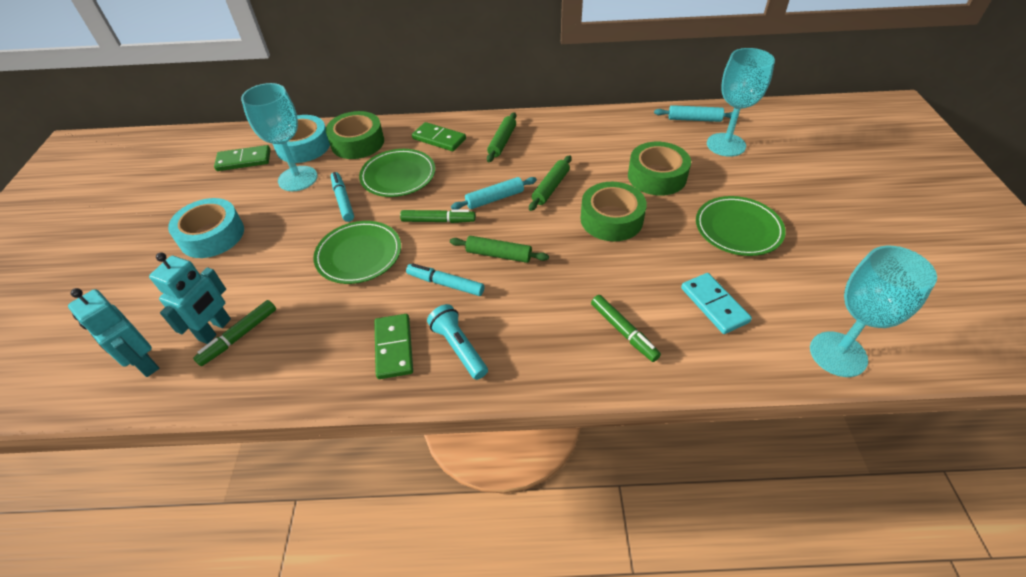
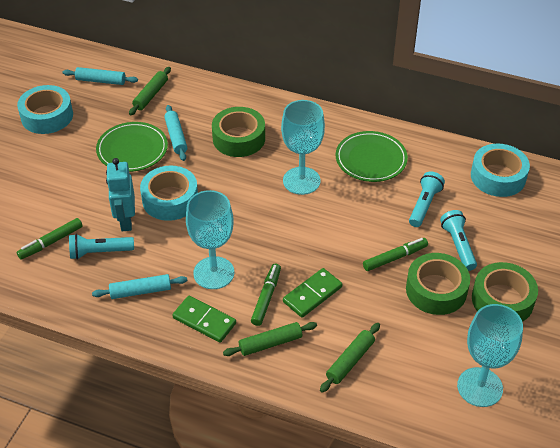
green domino: 3 -> 2
green plate: 3 -> 2
turquoise domino: 1 -> 0
turquoise flashlight: 1 -> 3
turquoise marker: 2 -> 0
turquoise robot: 2 -> 1
turquoise rolling pin: 2 -> 3
turquoise tape: 2 -> 3

